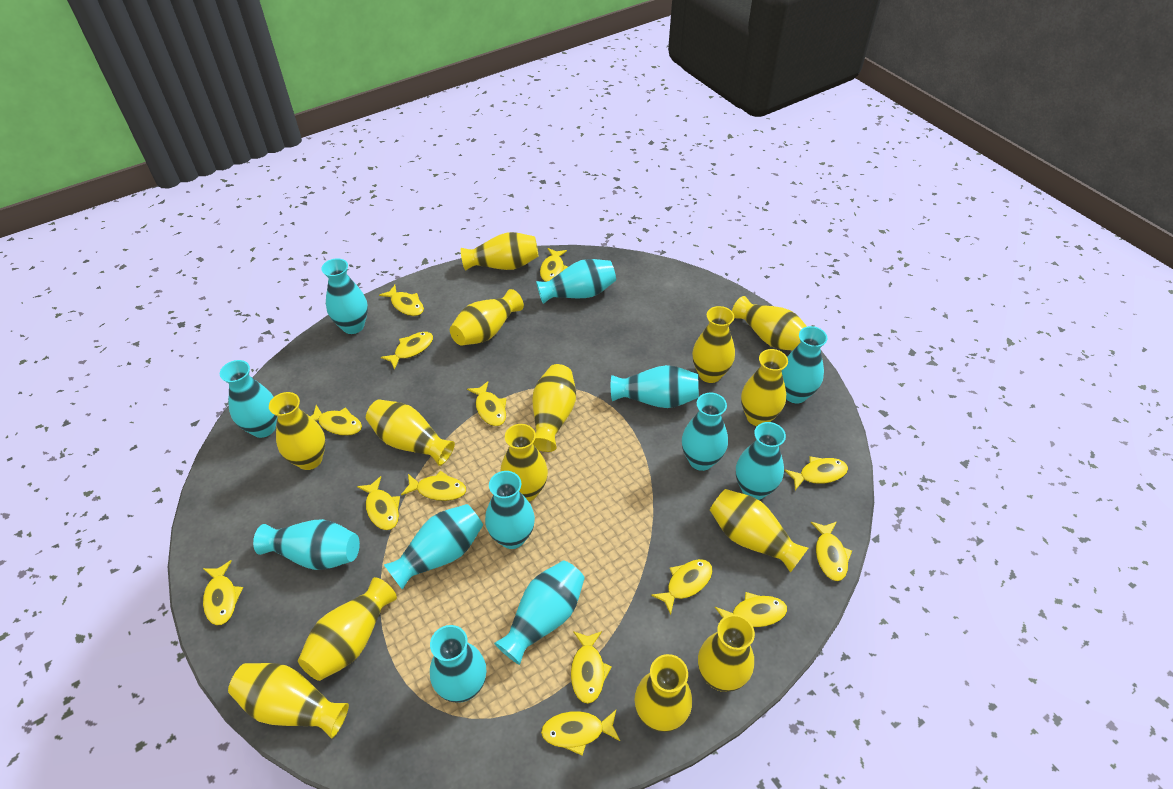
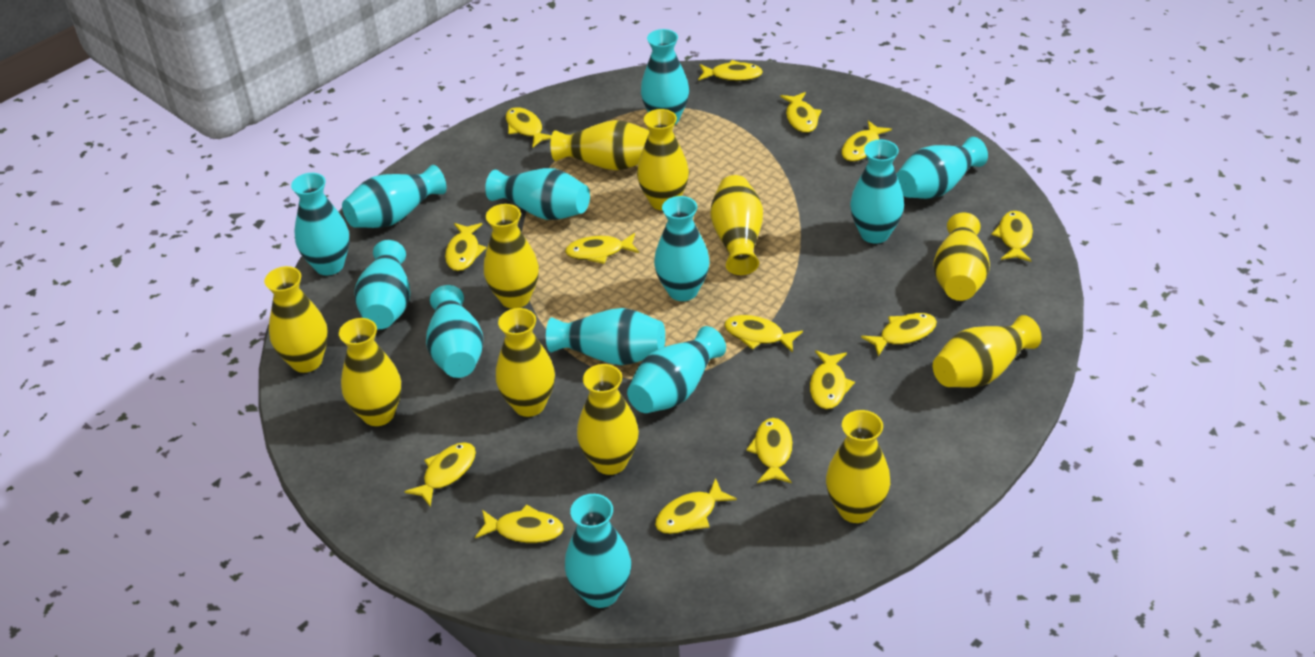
yellow vase: 14 -> 11

